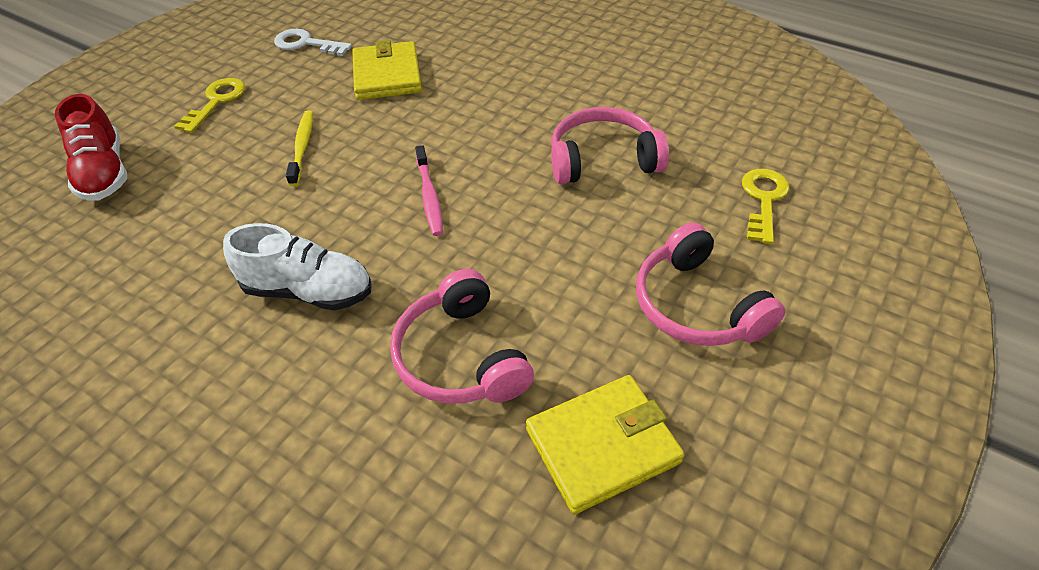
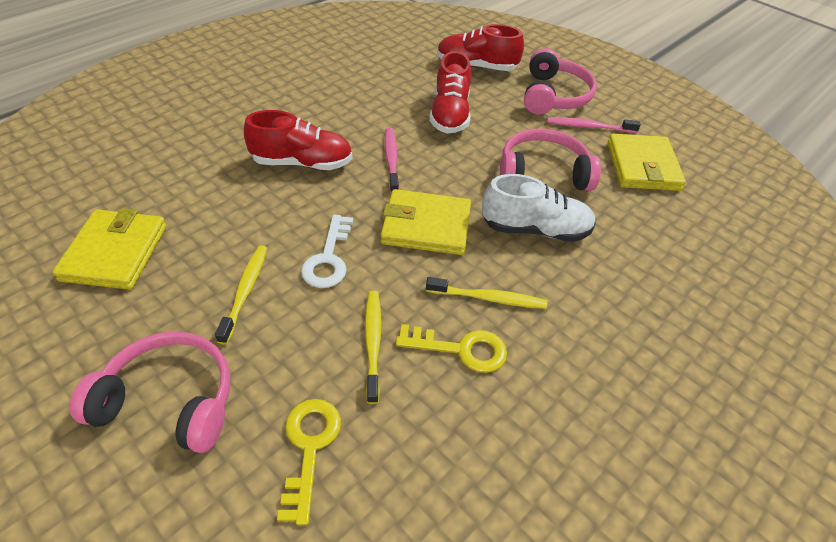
pink toothbrush: 1 -> 2
red shoe: 1 -> 3
yellow toothbrush: 1 -> 3
yellow wallet: 2 -> 3

